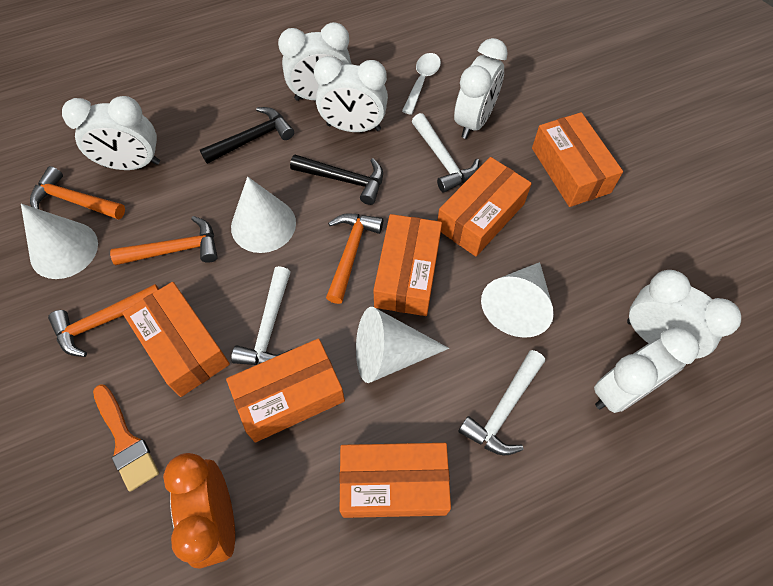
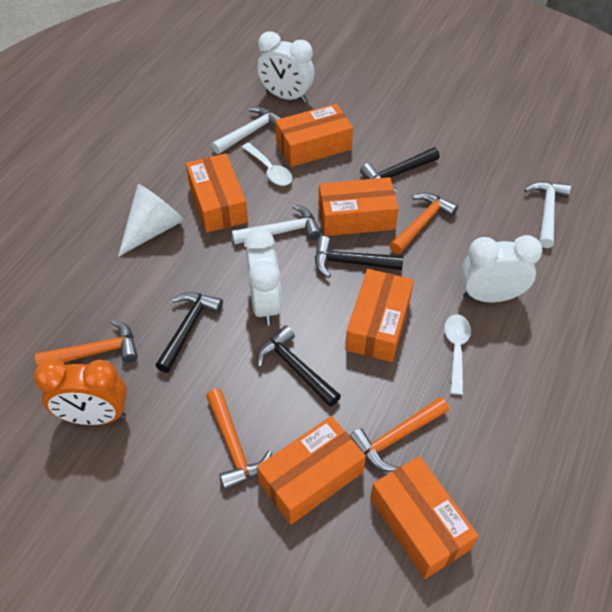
black hammer: 2 -> 4
orange brush: 1 -> 0
white clock: 6 -> 3
white cone: 4 -> 1
white spoon: 1 -> 2

